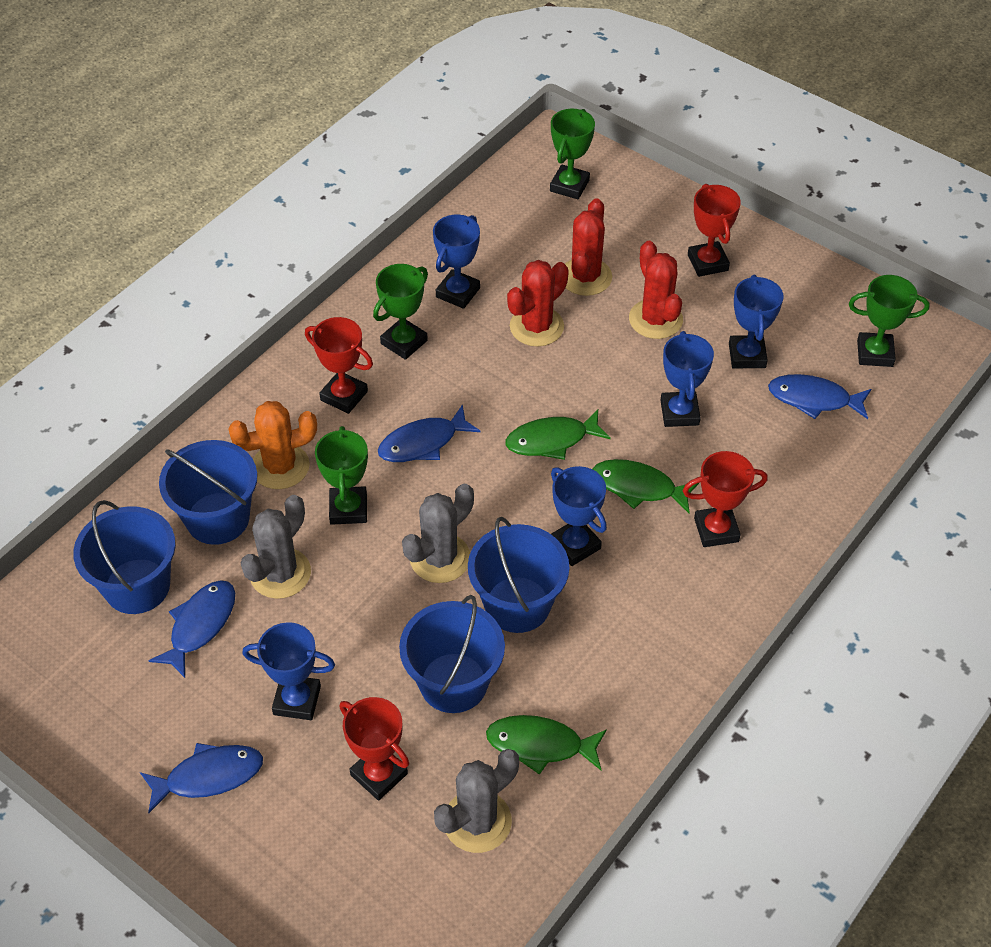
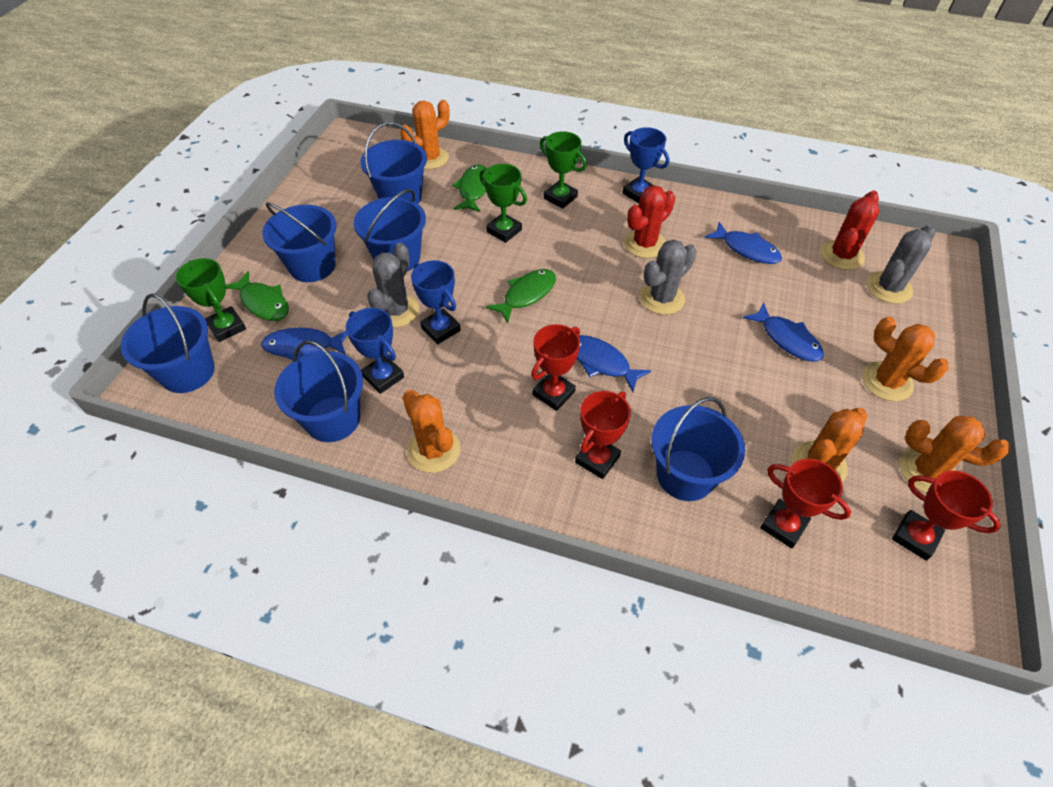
blue bucket: 4 -> 6
blue trophy: 5 -> 3
green trophy: 4 -> 3
orange cactus: 1 -> 5
red cactus: 3 -> 2

